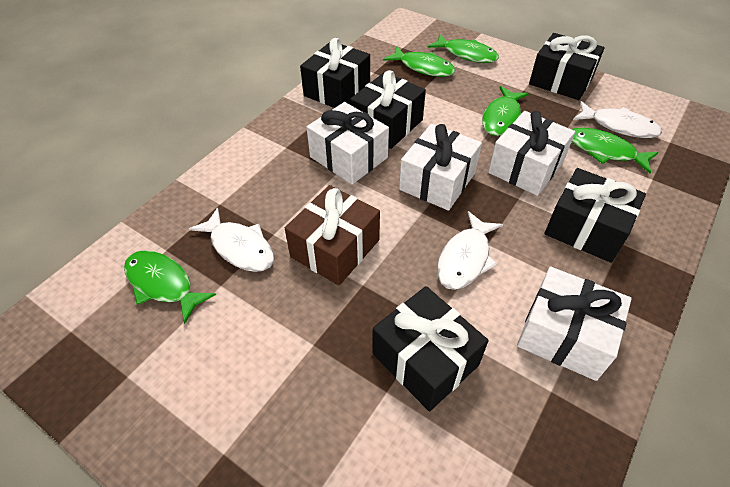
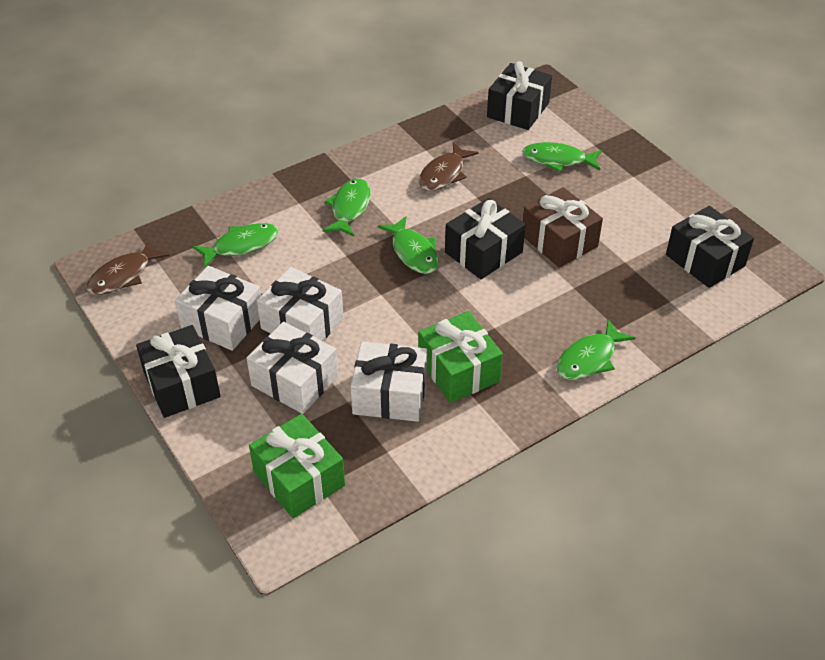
black gift: 5 -> 4
brown fish: 0 -> 2
green gift: 0 -> 2
white fish: 3 -> 0

